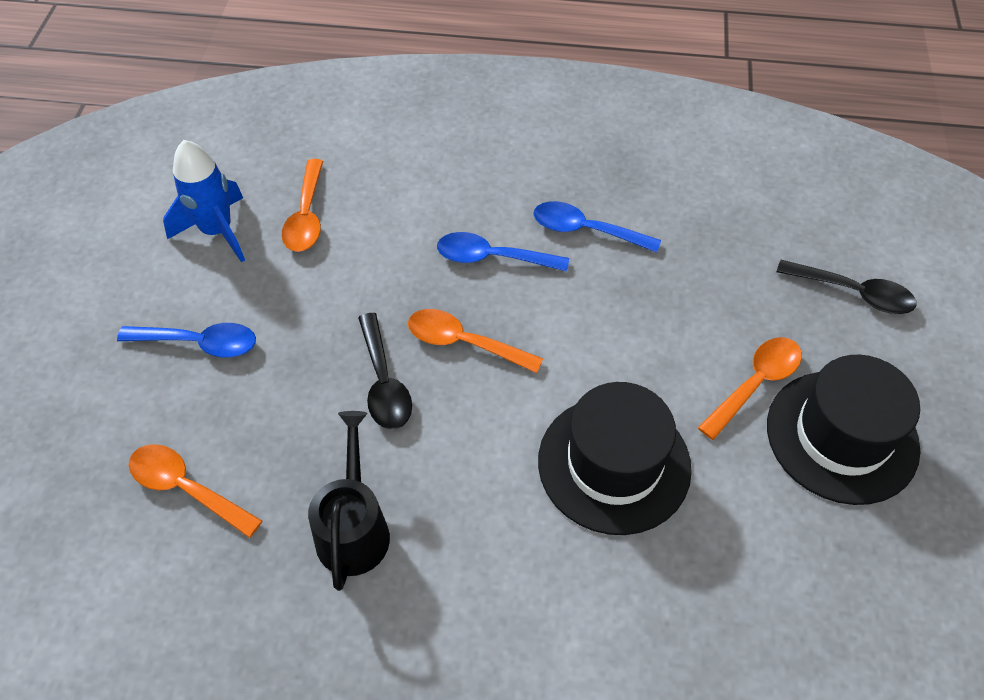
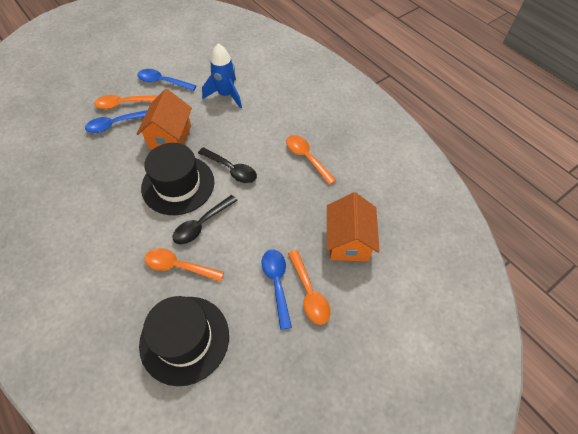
black watering can: 1 -> 0
orange house: 0 -> 2

